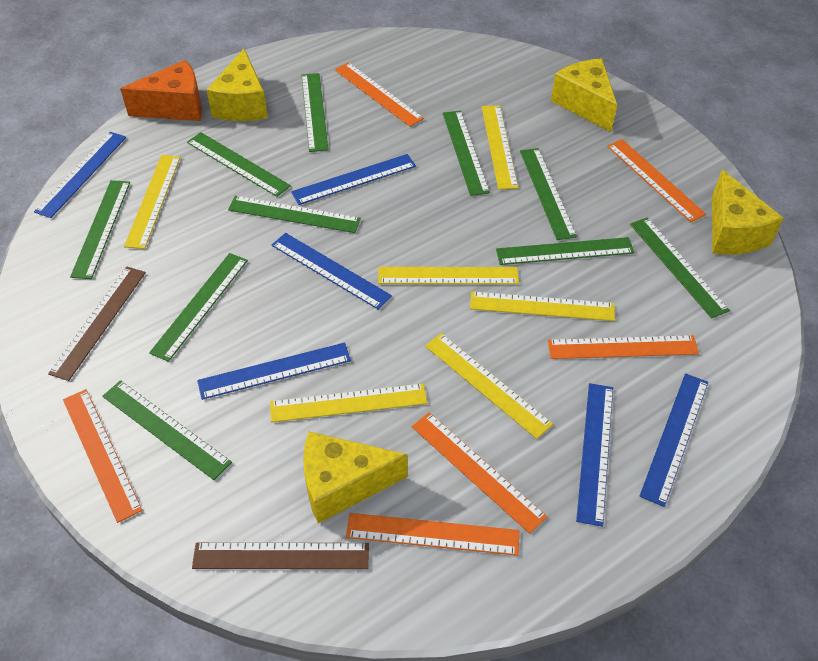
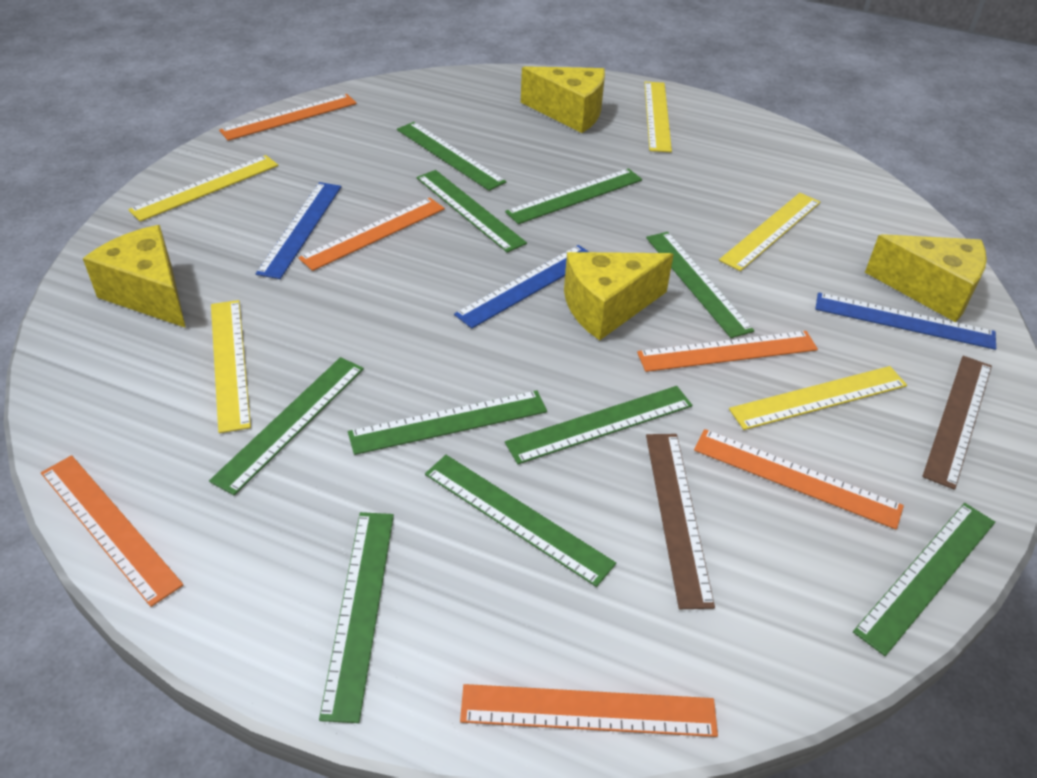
blue ruler: 6 -> 3
orange cheese: 1 -> 0
yellow ruler: 6 -> 5

